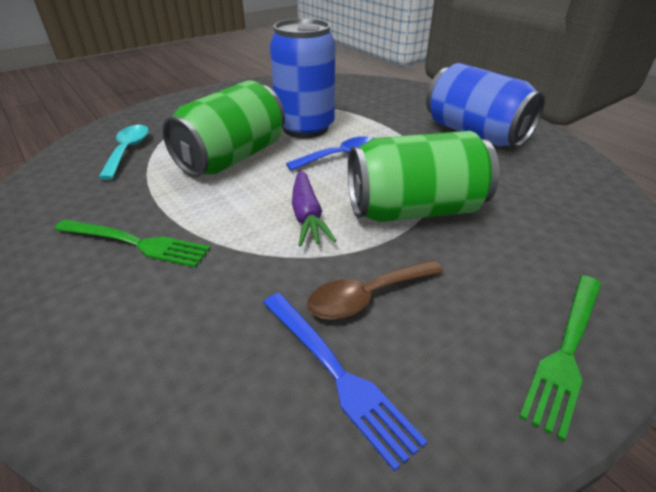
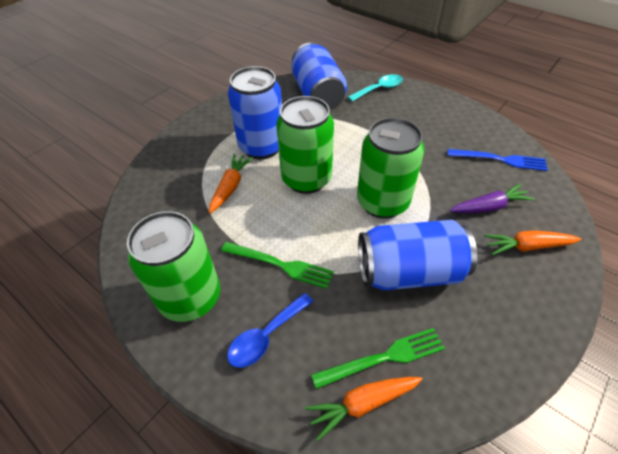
blue can: 2 -> 3
brown spoon: 1 -> 0
green can: 2 -> 3
orange carrot: 0 -> 3

